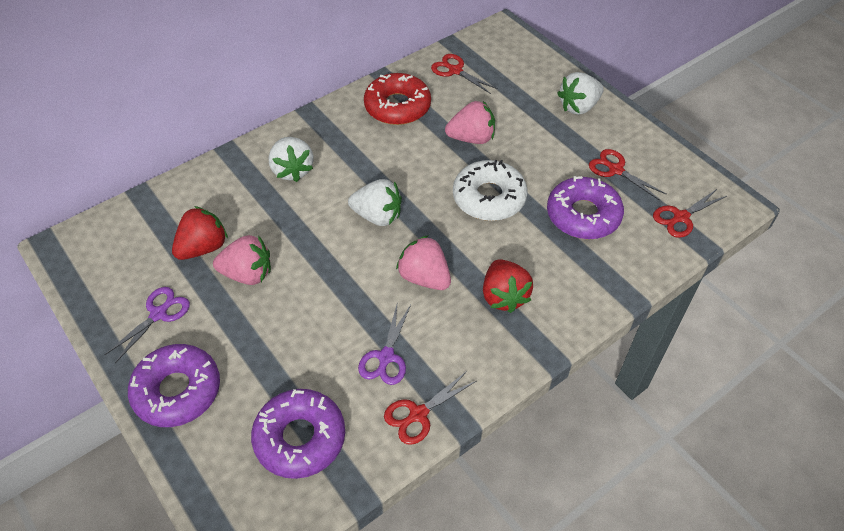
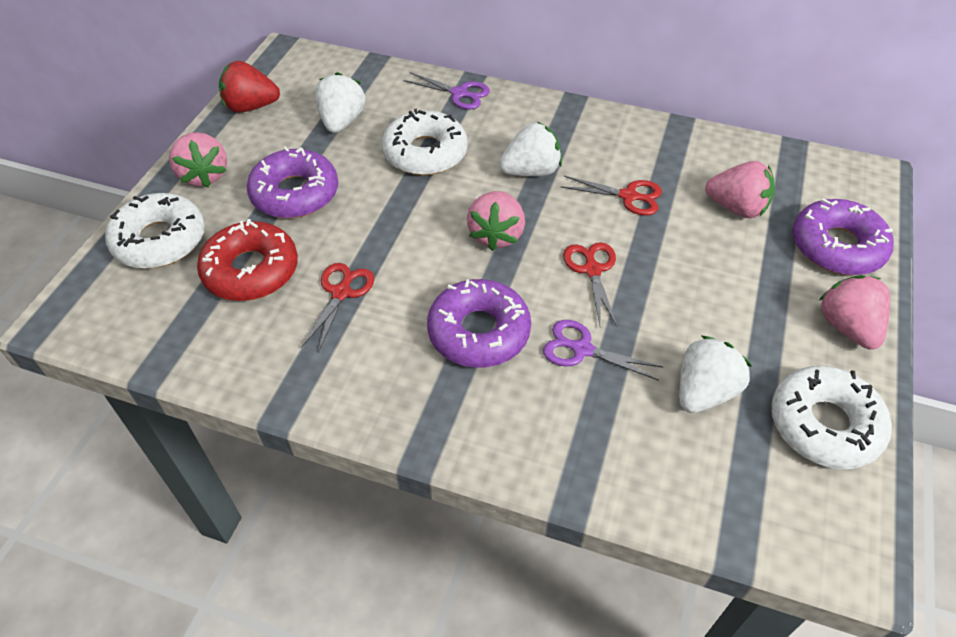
pink strawberry: 3 -> 4
red scissors: 4 -> 3
red strawberry: 2 -> 1
white donut: 1 -> 3

